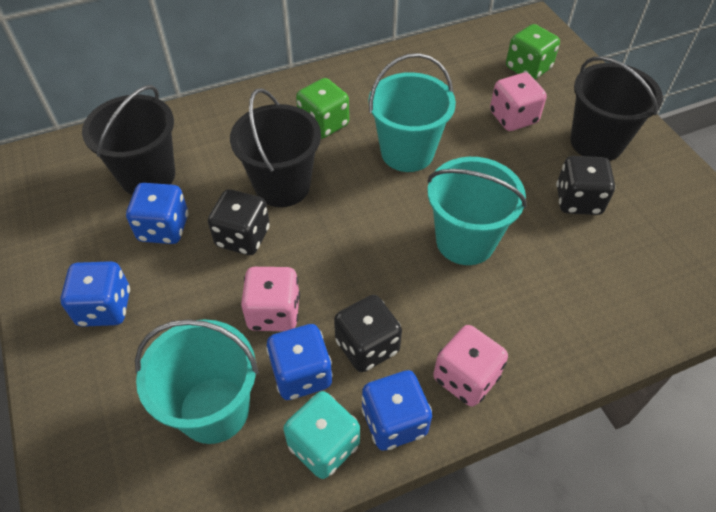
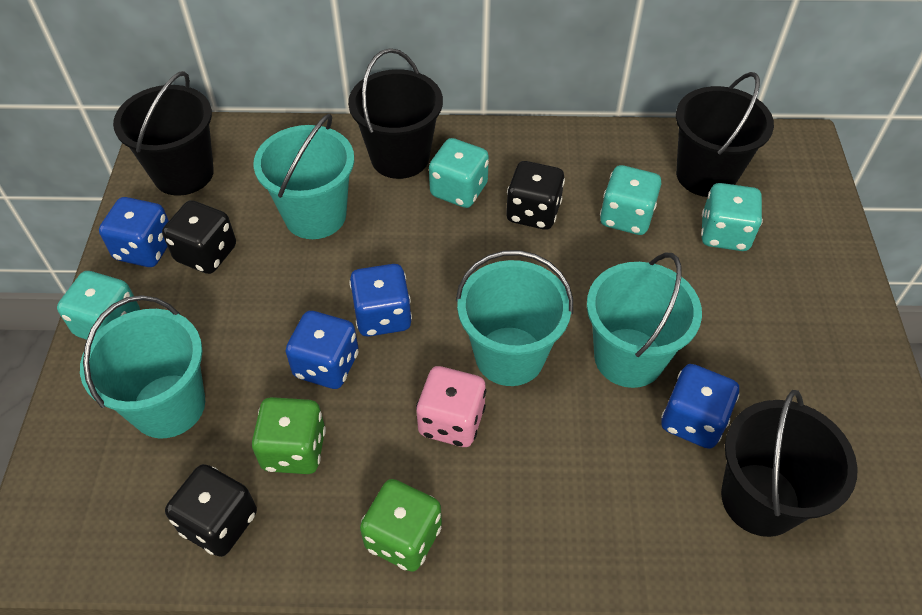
black bucket: 3 -> 4
pink dice: 3 -> 1
turquoise bucket: 3 -> 4
turquoise dice: 1 -> 4

